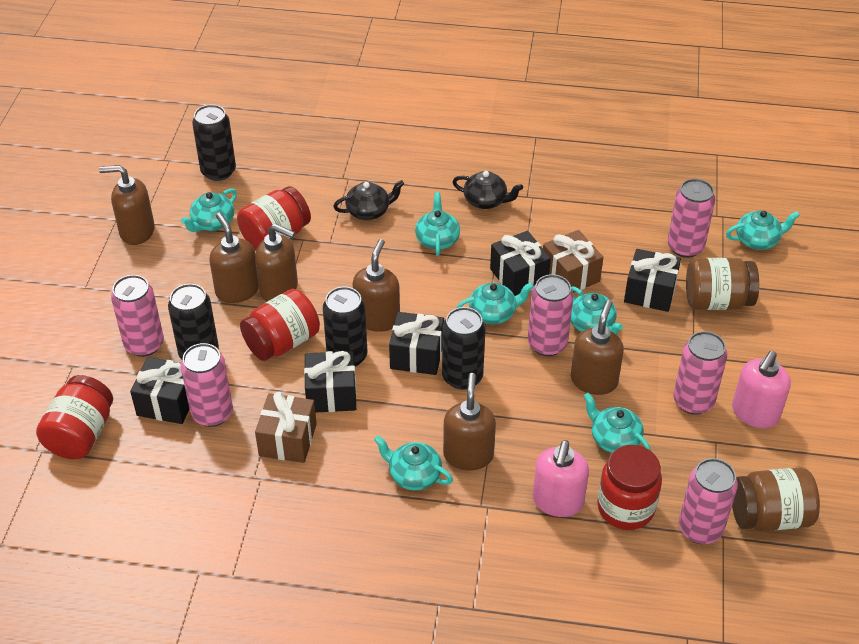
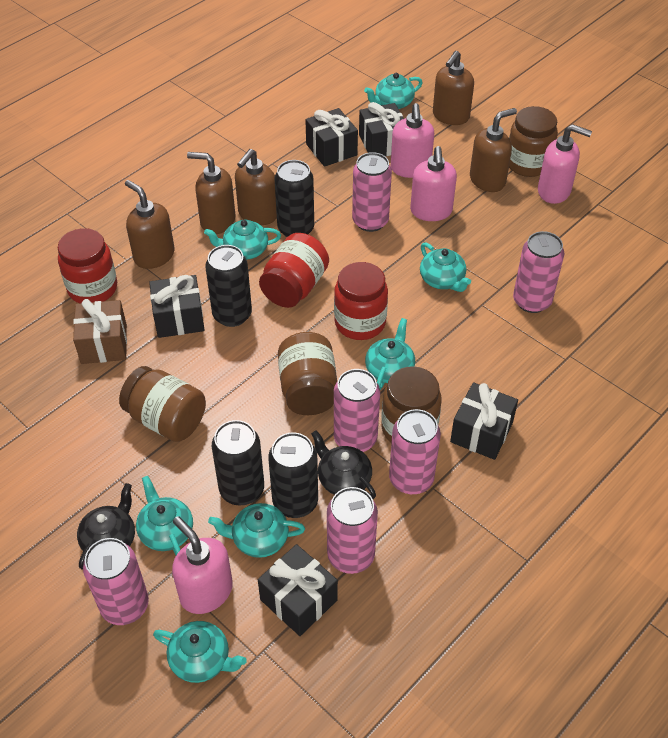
brown gift: 2 -> 1
brown jar: 2 -> 4
brown soap dispenser: 6 -> 5
pink soap dispenser: 2 -> 4
red jar: 4 -> 3

